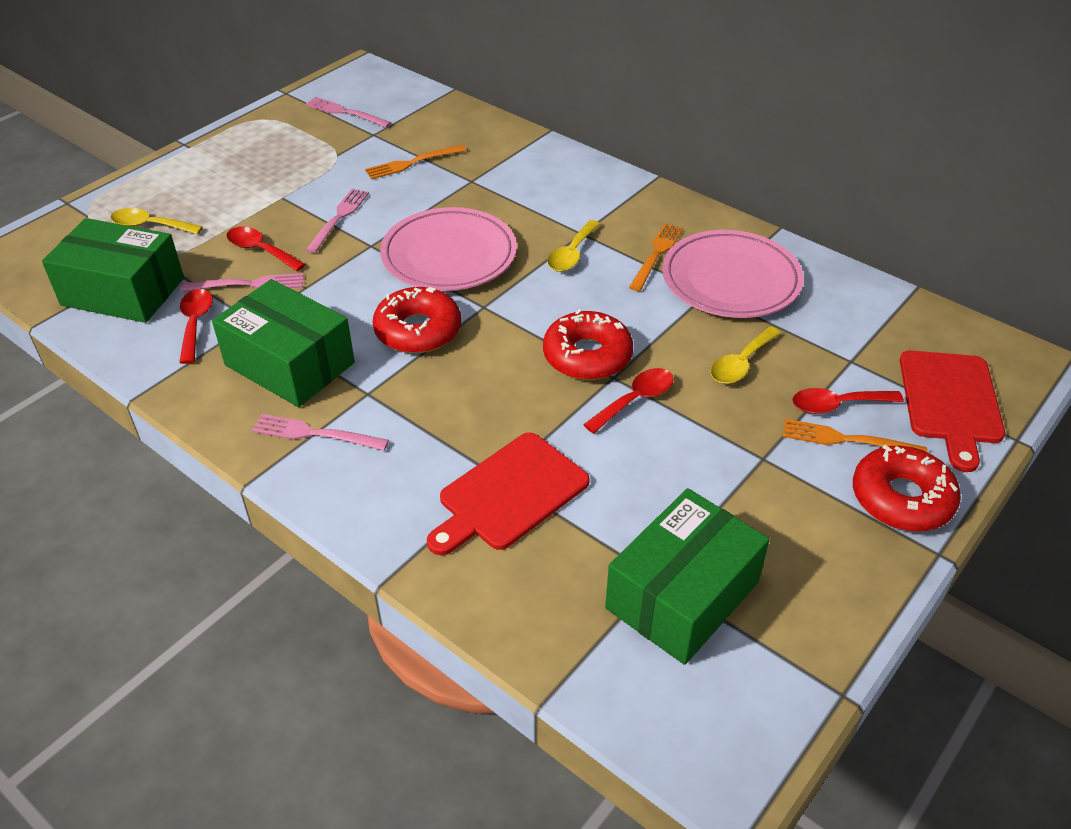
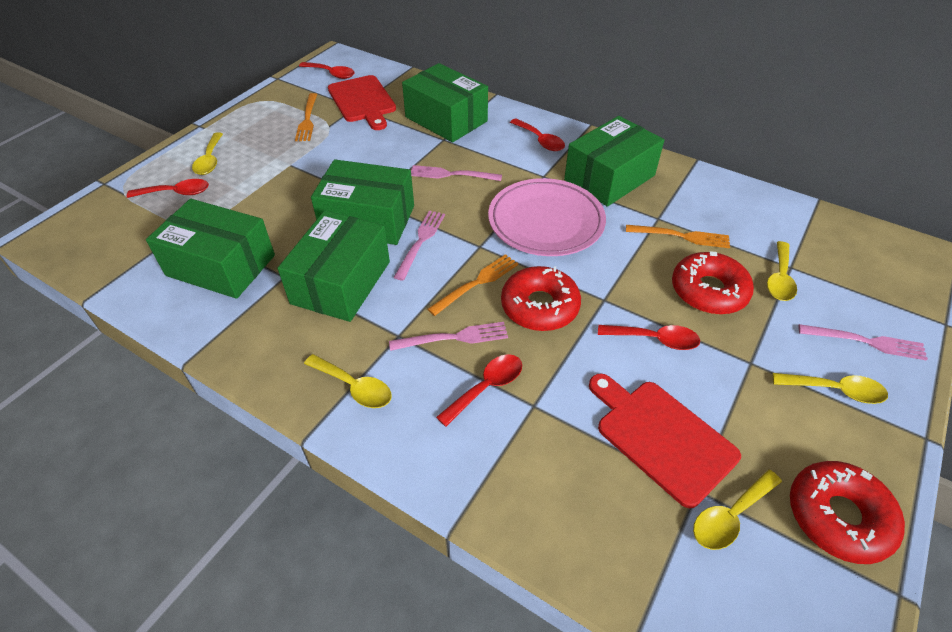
green box: 3 -> 5
pink plate: 2 -> 1
red spoon: 4 -> 5
yellow spoon: 3 -> 5

